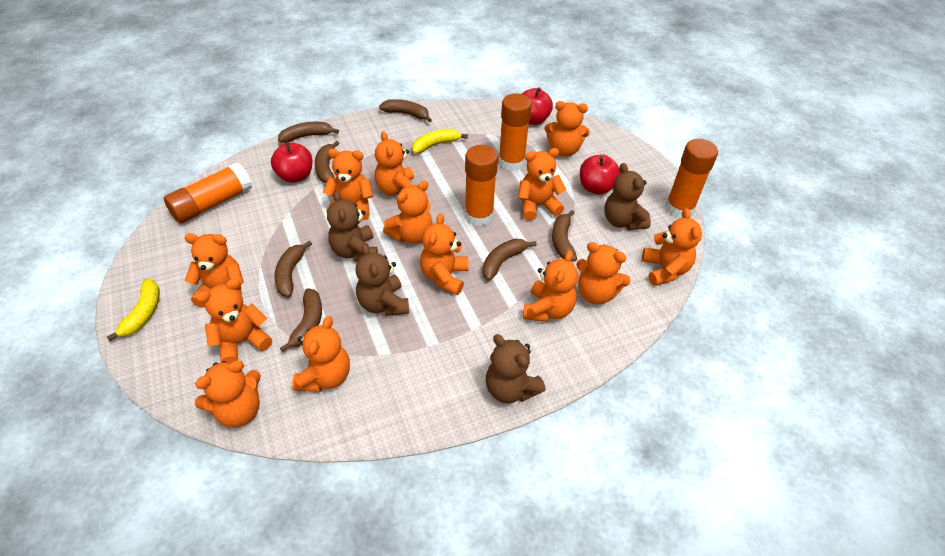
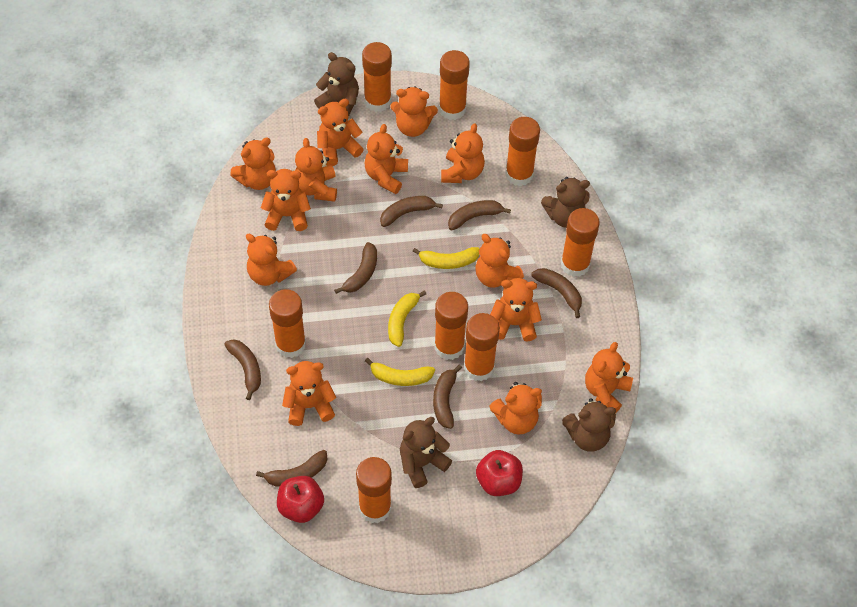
orange glue stick: 4 -> 8
red apple: 3 -> 2
yellow banana: 2 -> 3

